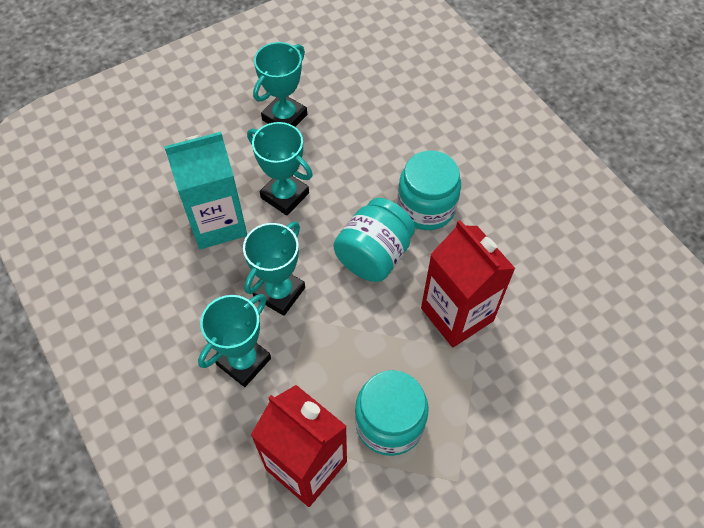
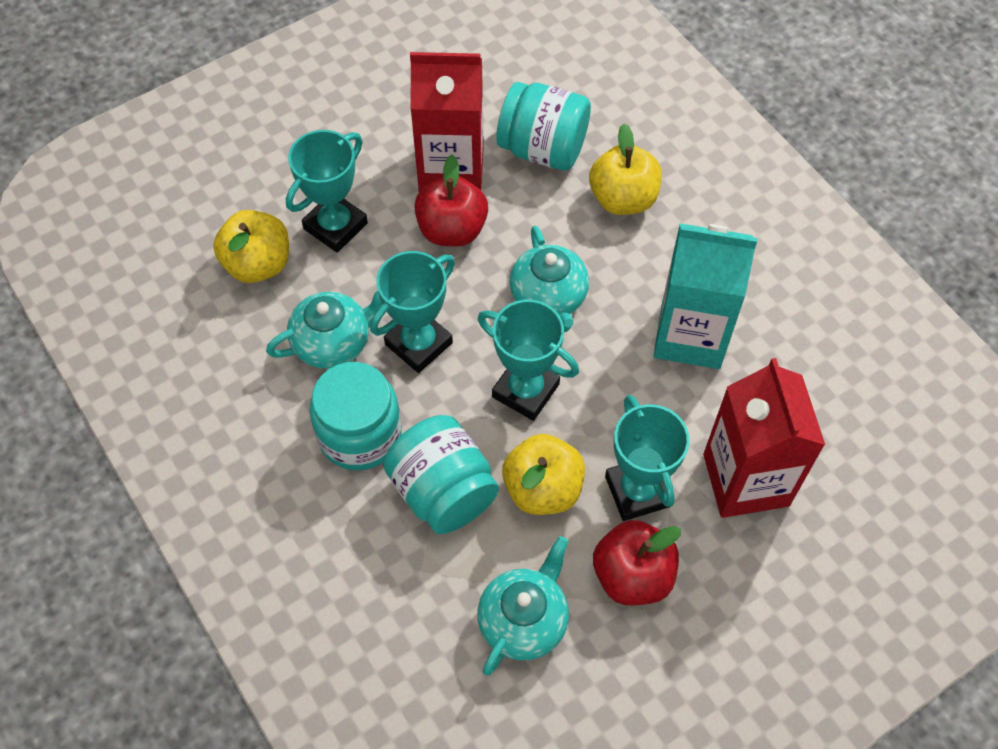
red apple: 0 -> 2
turquoise teapot: 0 -> 3
yellow apple: 0 -> 3

